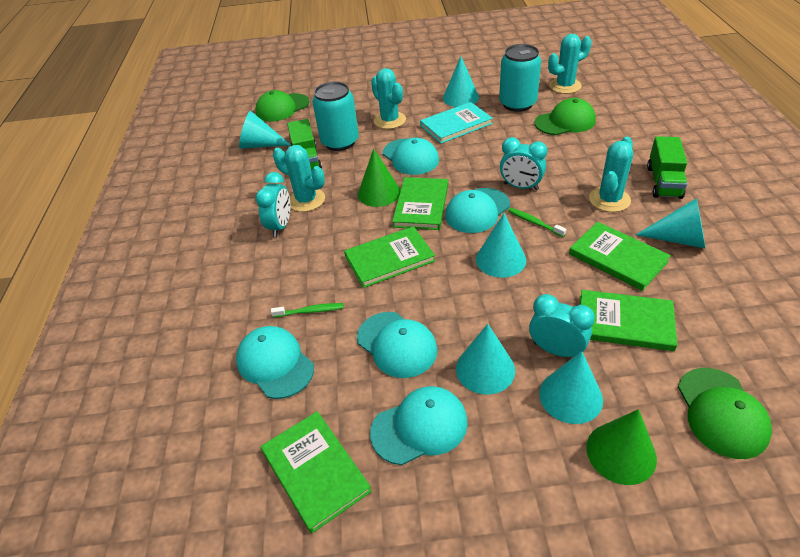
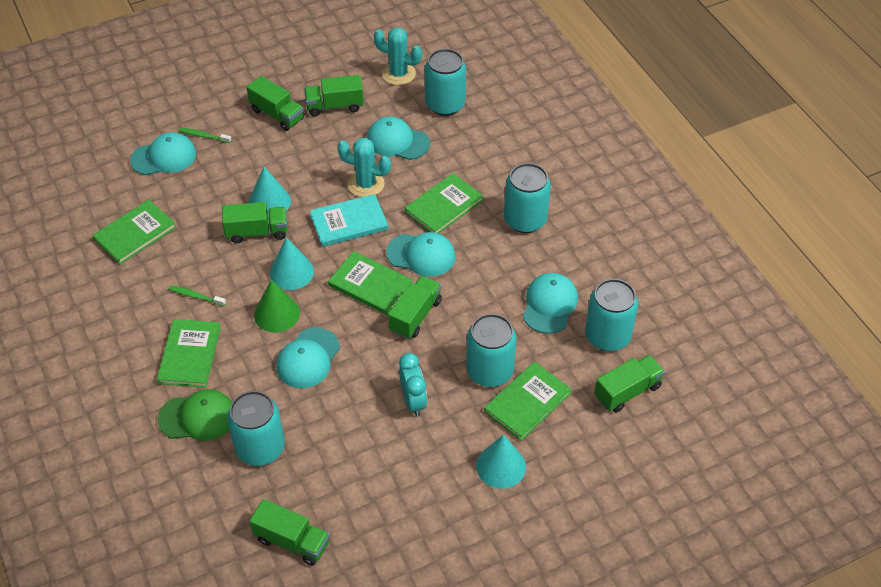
green cap: 3 -> 1
green cone: 2 -> 1
green truck: 2 -> 6
turquoise cactus: 4 -> 2
turquoise can: 2 -> 5
turquoise clock: 3 -> 1
turquoise cone: 6 -> 3

